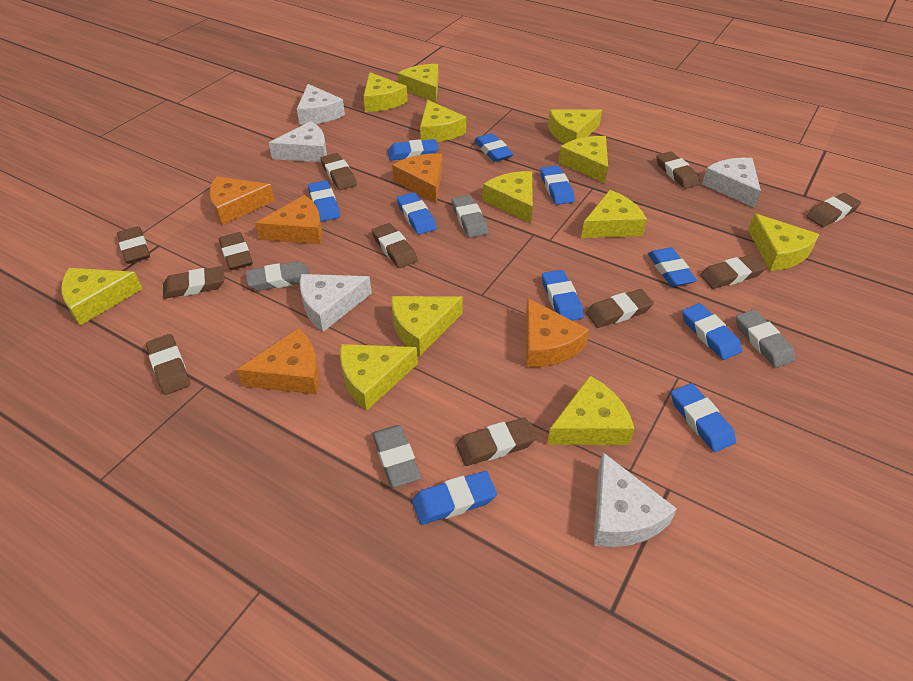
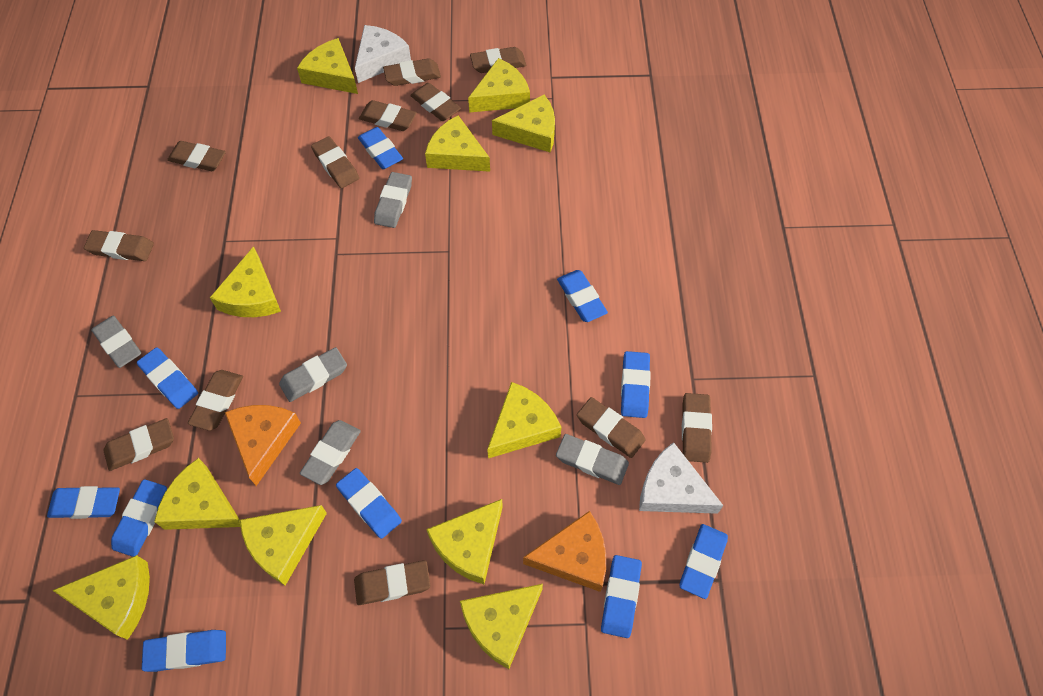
brown eraser: 11 -> 12
grey eraser: 4 -> 5
orange cheese: 5 -> 2
white cheese: 5 -> 2
yellow cheese: 12 -> 11

